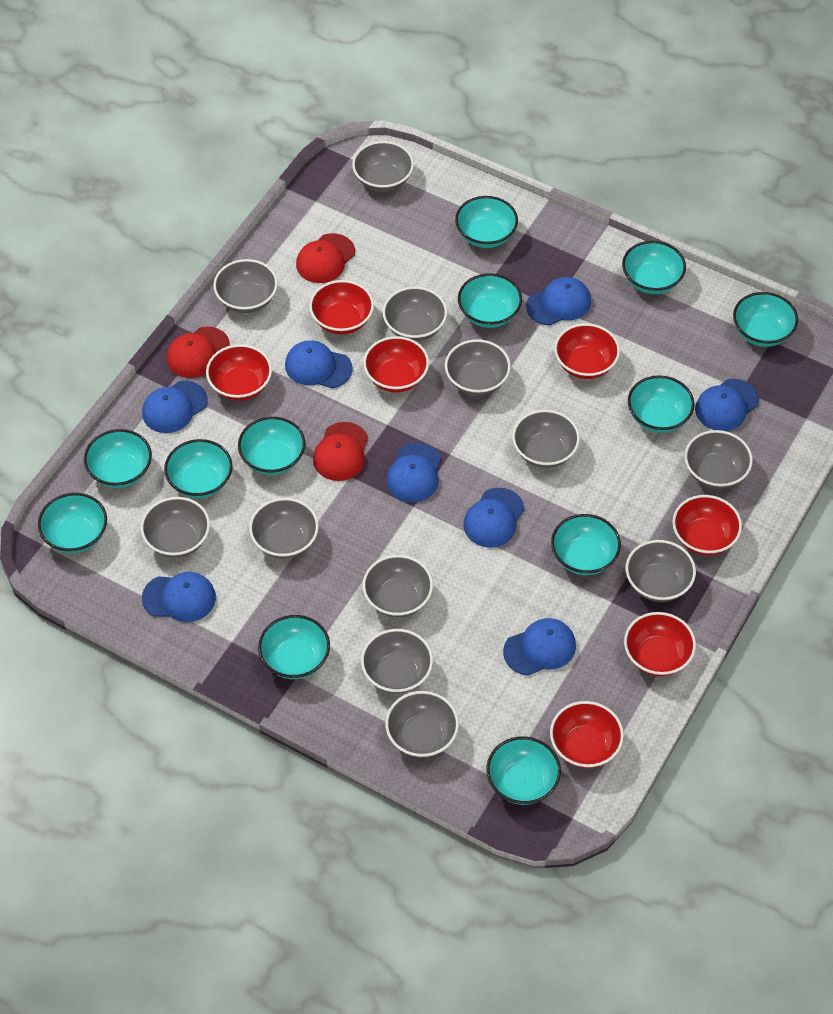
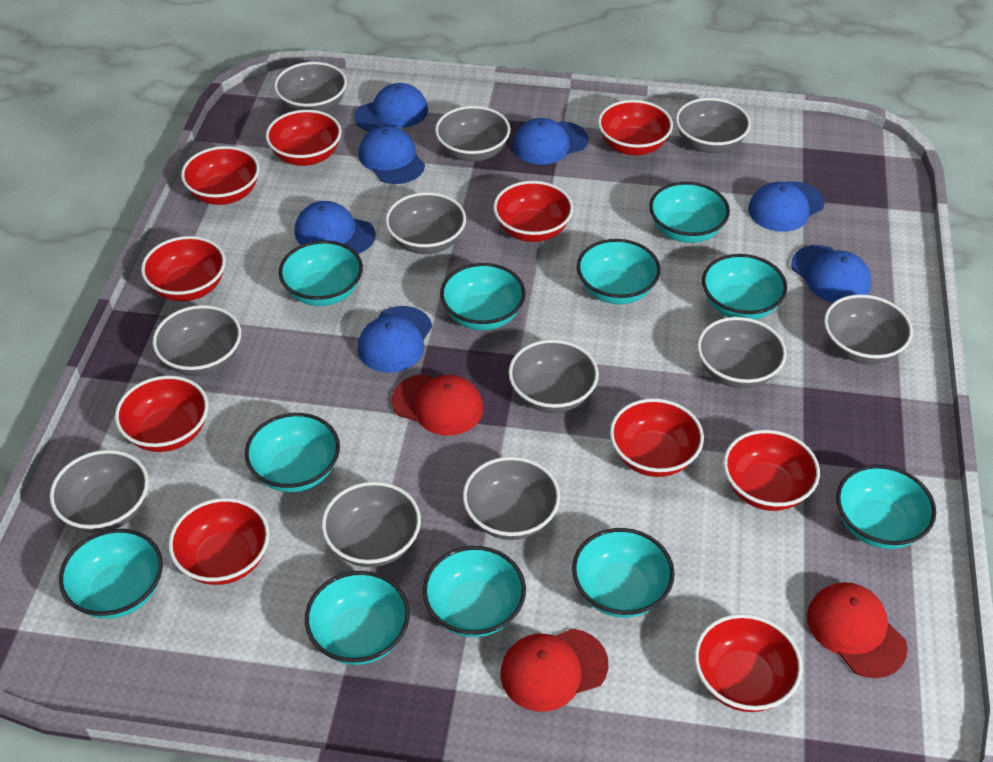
blue cap: 8 -> 7
grey bowl: 12 -> 11
red bowl: 7 -> 10
turquoise bowl: 12 -> 11

